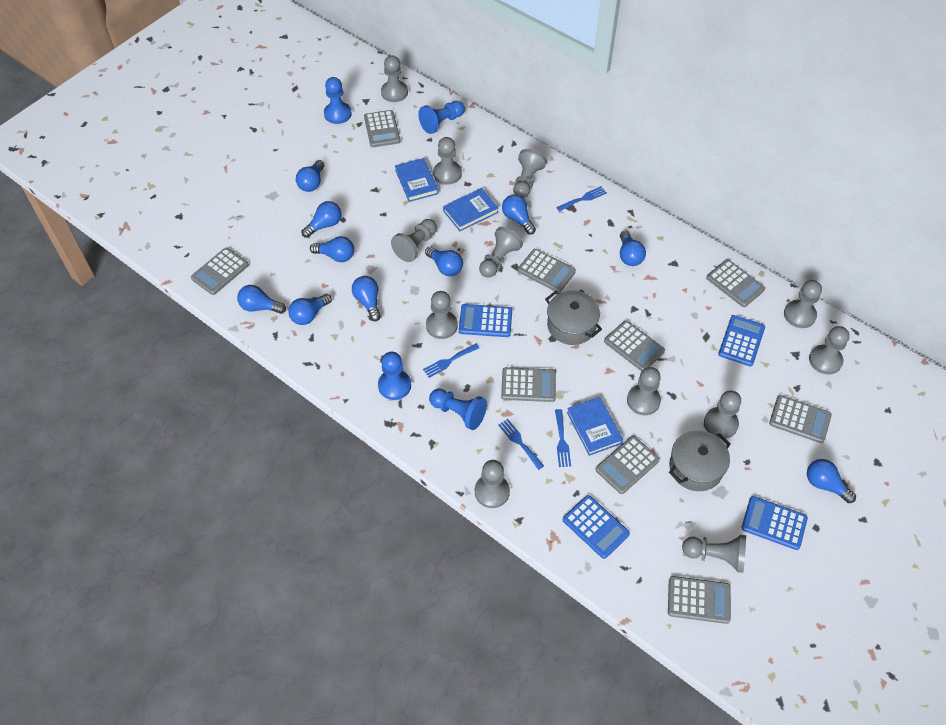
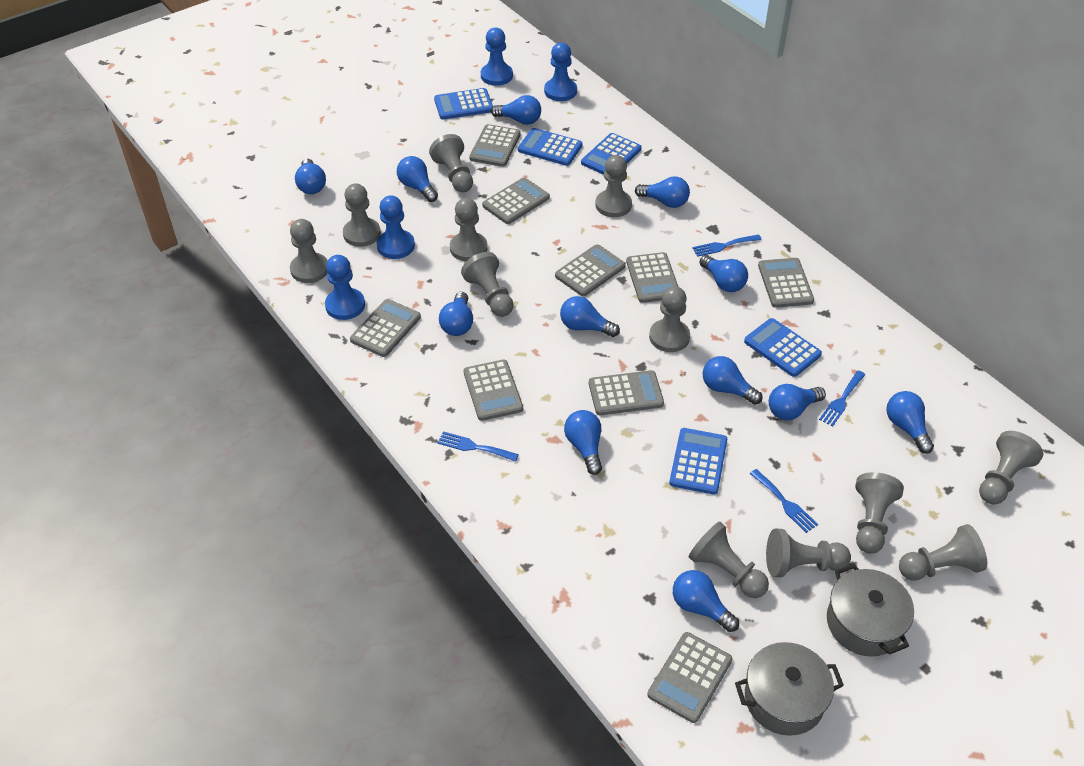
blue book: 3 -> 0
blue calculator: 4 -> 5
blue light bulb: 10 -> 12

